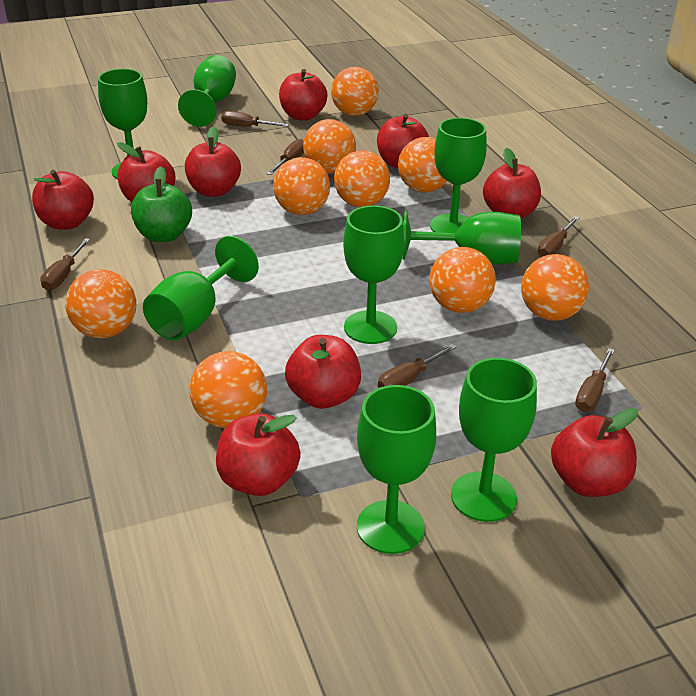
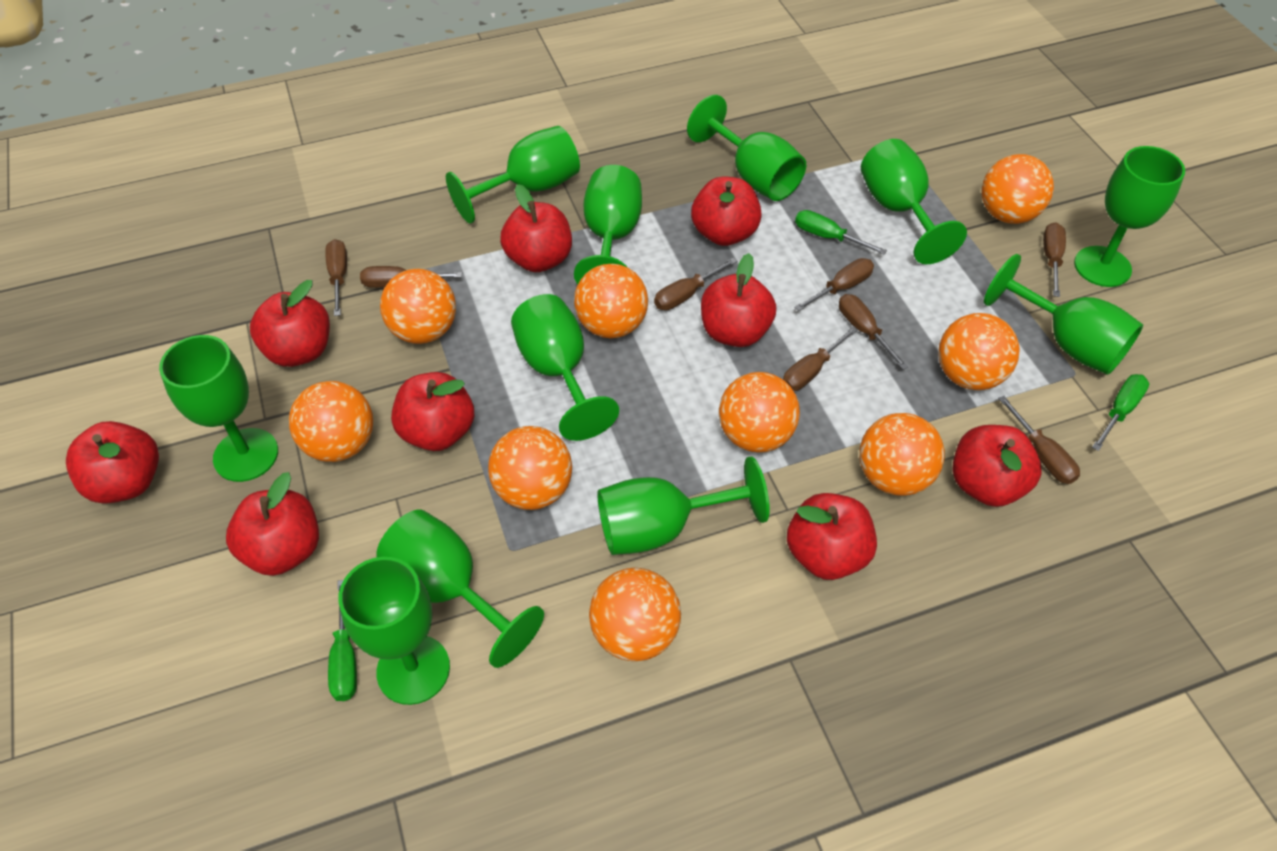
brown screwdriver: 6 -> 8
green apple: 1 -> 0
green goblet: 8 -> 11
green screwdriver: 0 -> 3

